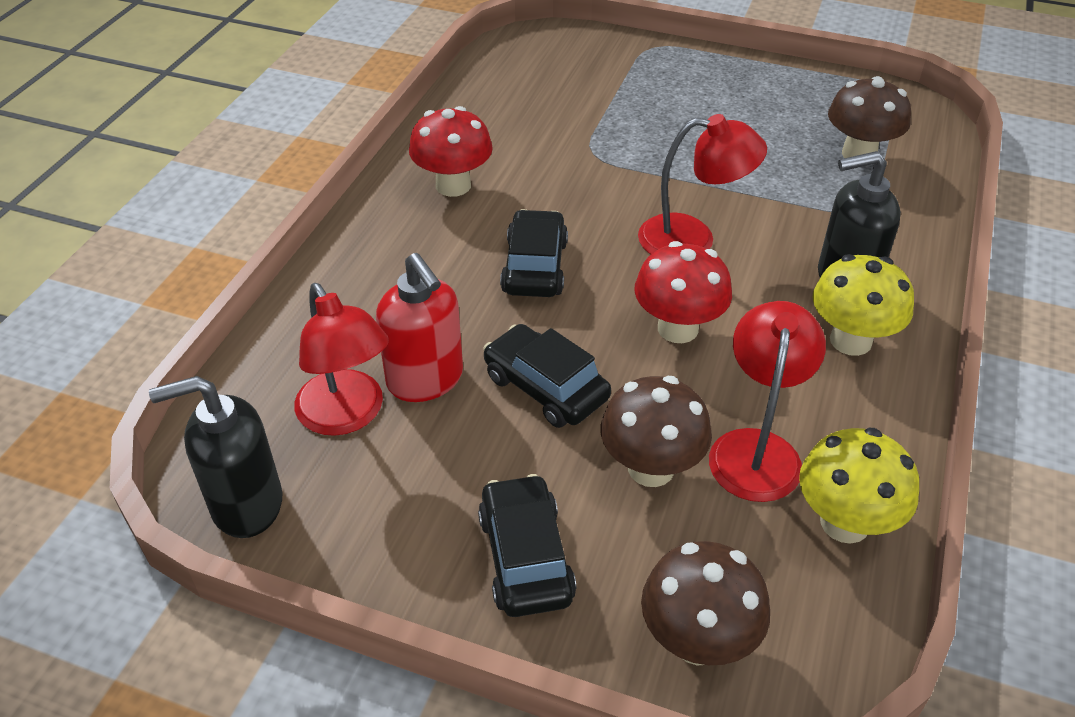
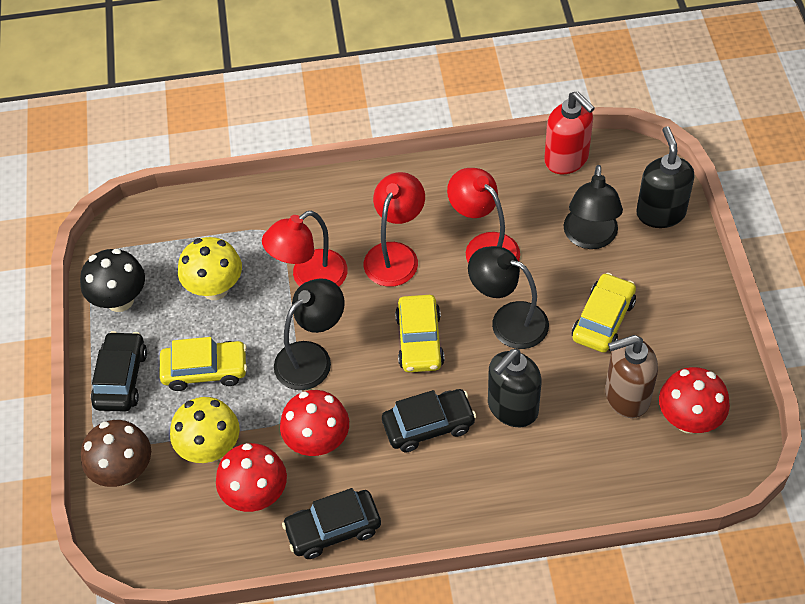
black lamp: 0 -> 3
black mushroom: 0 -> 1
brown mushroom: 3 -> 1
brown soap dispenser: 0 -> 1
red mushroom: 2 -> 3
yellow car: 0 -> 3

